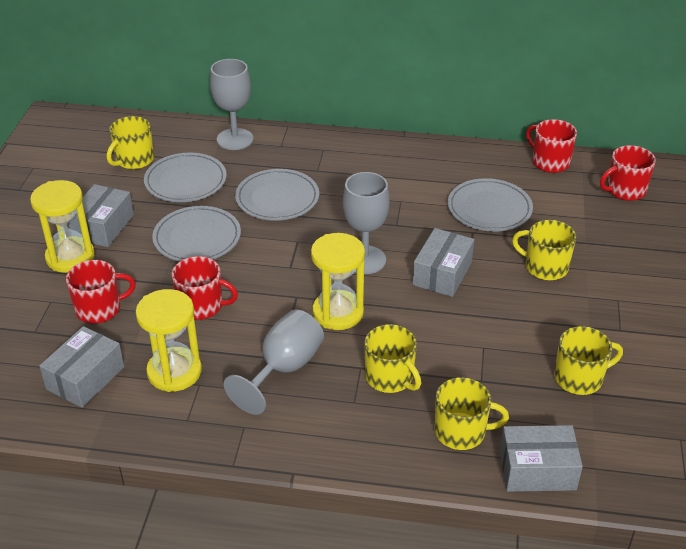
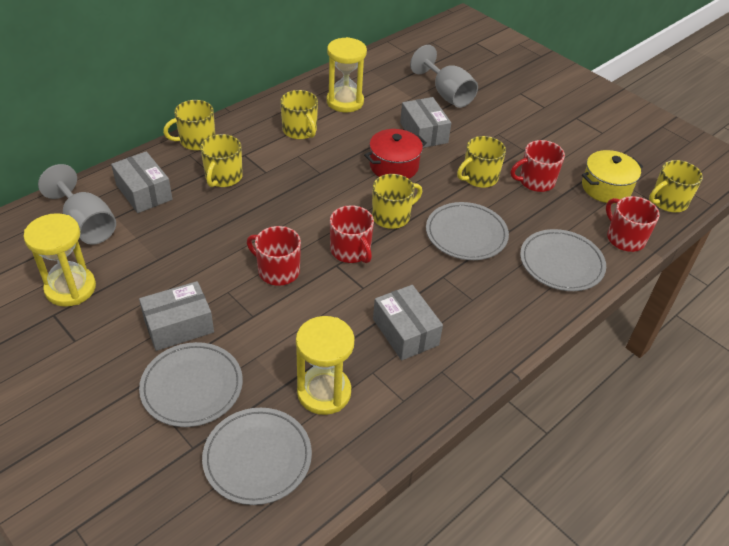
grey goblet: 3 -> 2
red pot: 0 -> 1
yellow mug: 5 -> 6
yellow pot: 0 -> 1

